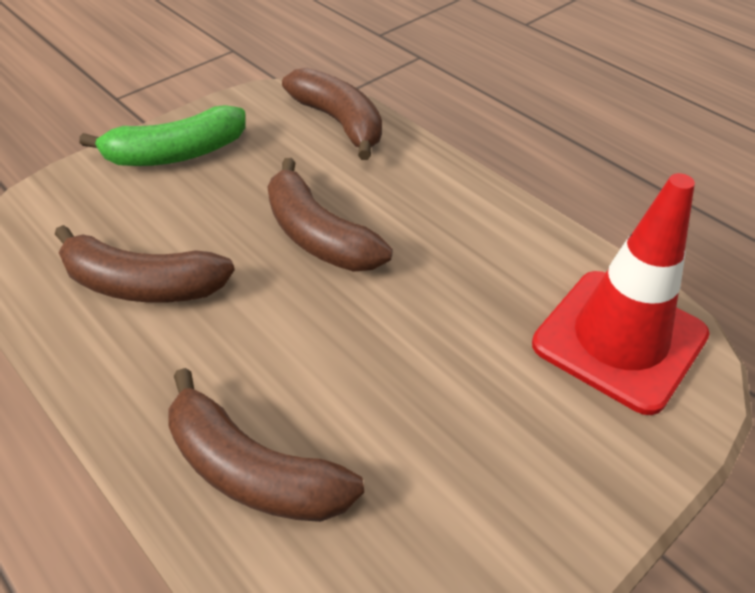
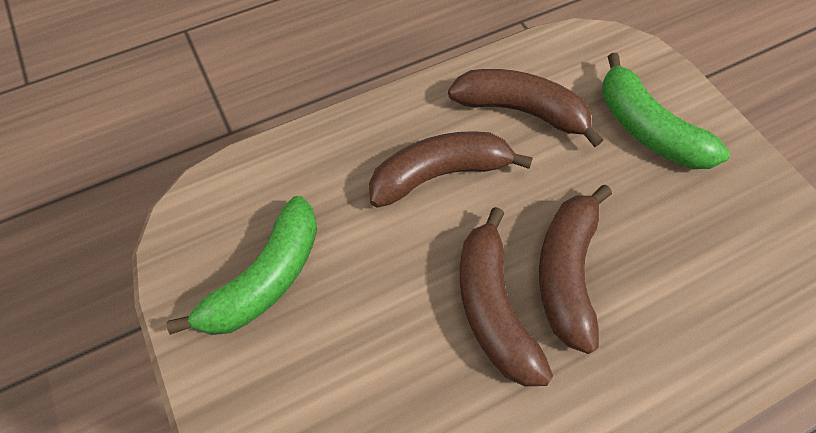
green banana: 1 -> 2
red traffic cone: 1 -> 0

